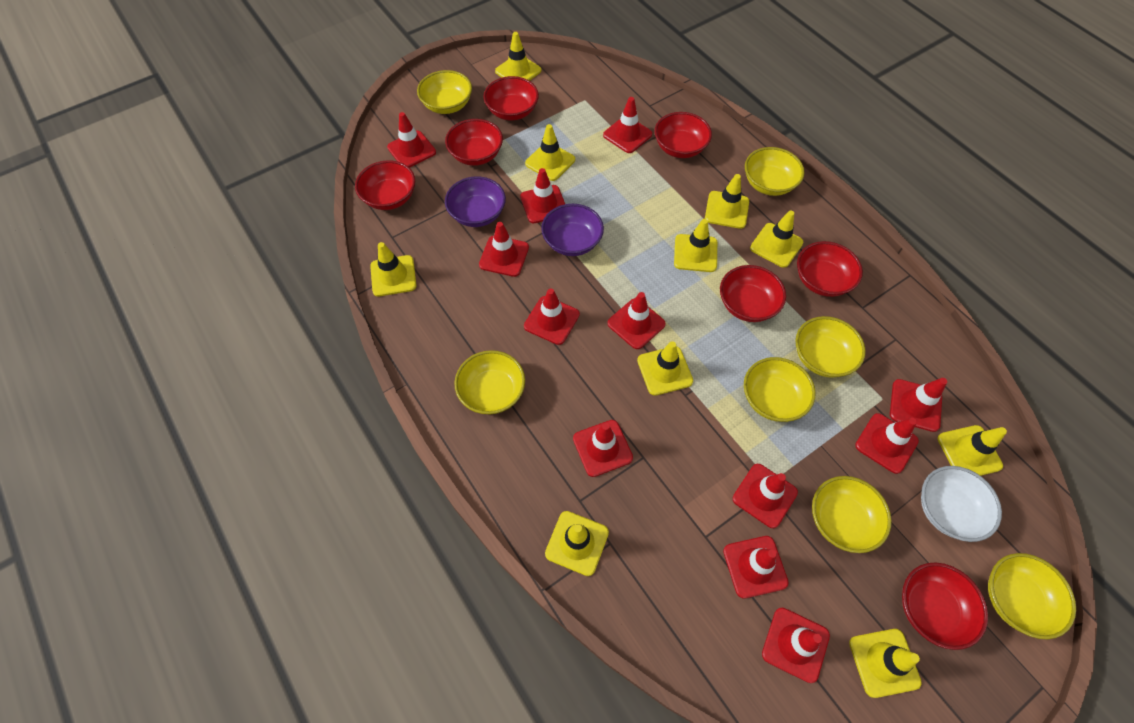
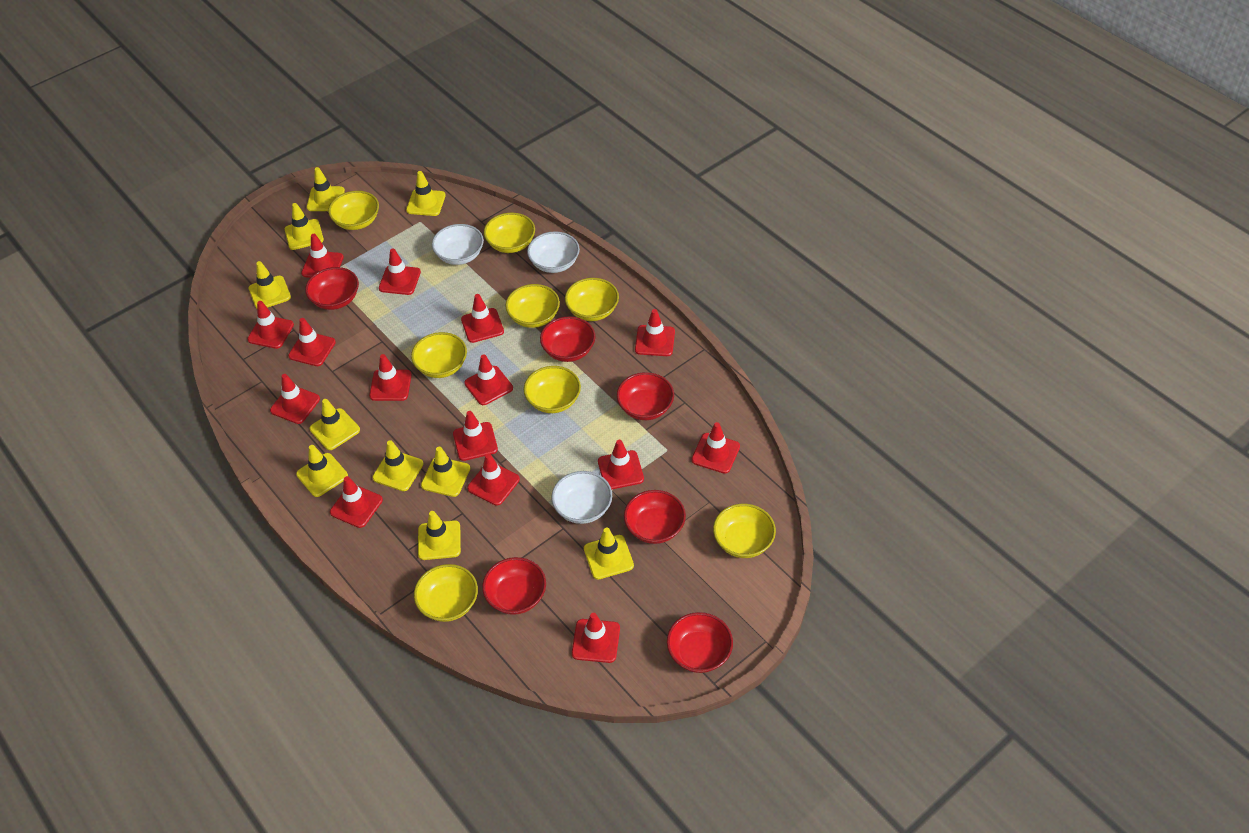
purple bowl: 2 -> 0
red bowl: 7 -> 6
red traffic cone: 12 -> 15
white bowl: 1 -> 3
yellow bowl: 7 -> 8

